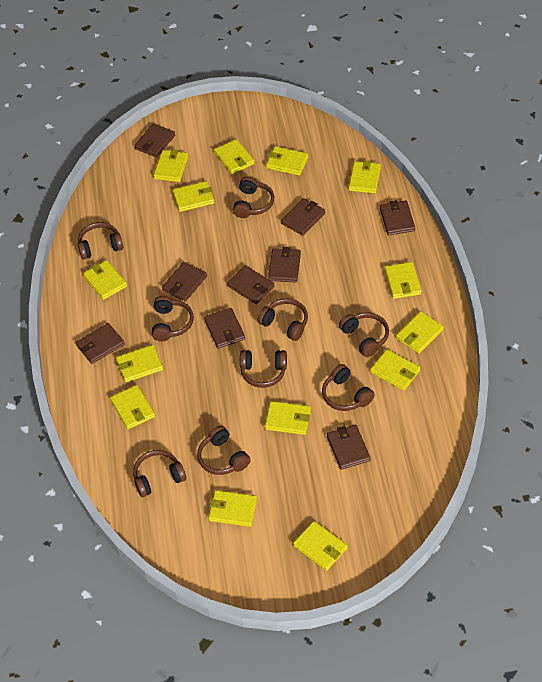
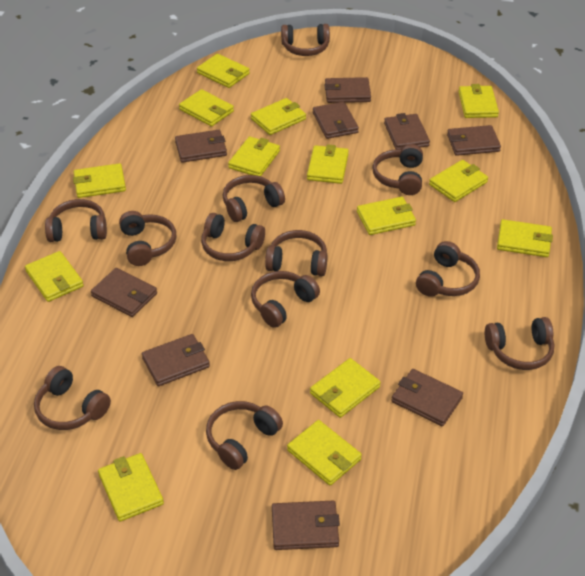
brown headphones: 9 -> 12

